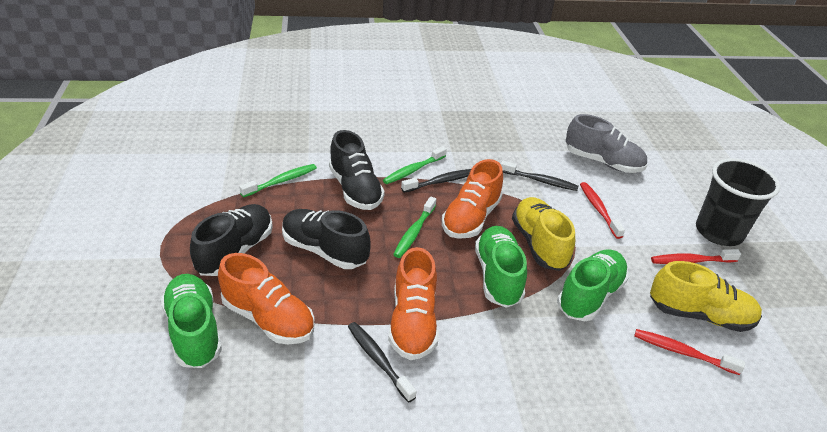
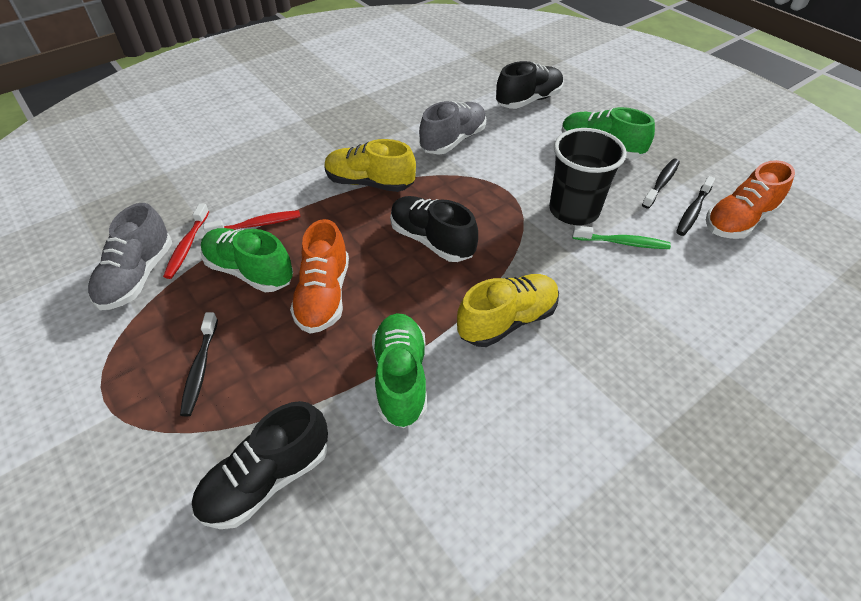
green toothbrush: 3 -> 1
grey shoe: 1 -> 2
orange shoe: 3 -> 2
red toothbrush: 3 -> 2

